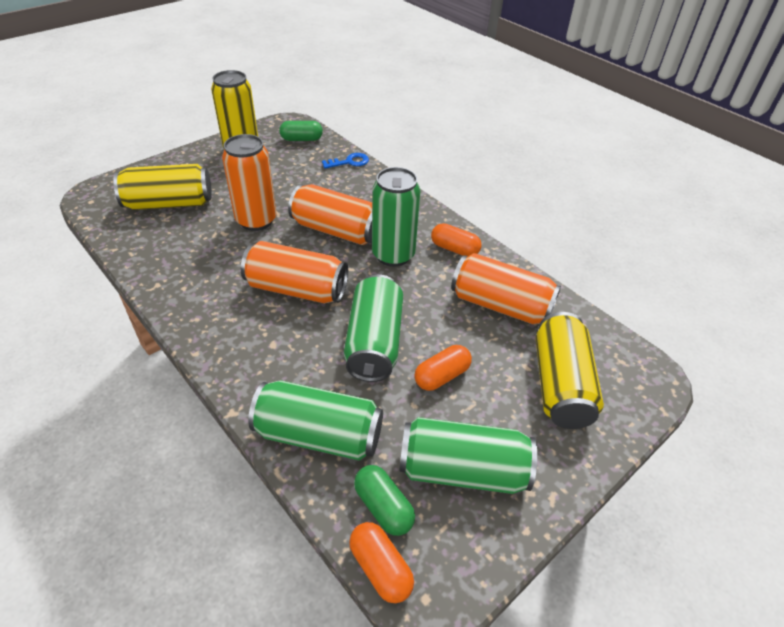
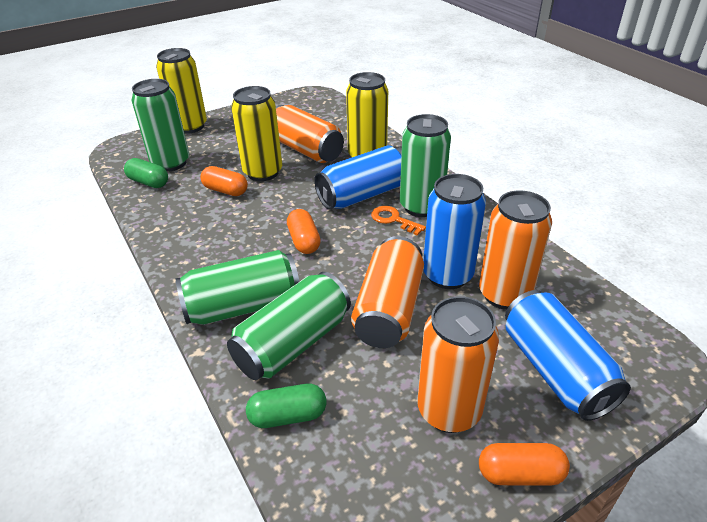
blue can: 0 -> 3
blue key: 1 -> 0
orange key: 0 -> 1

